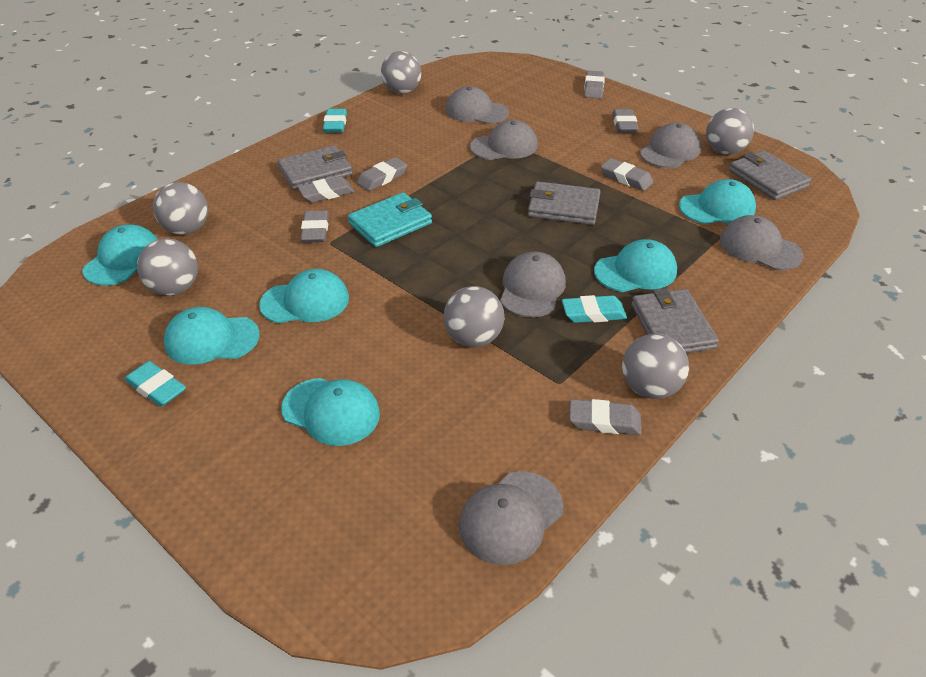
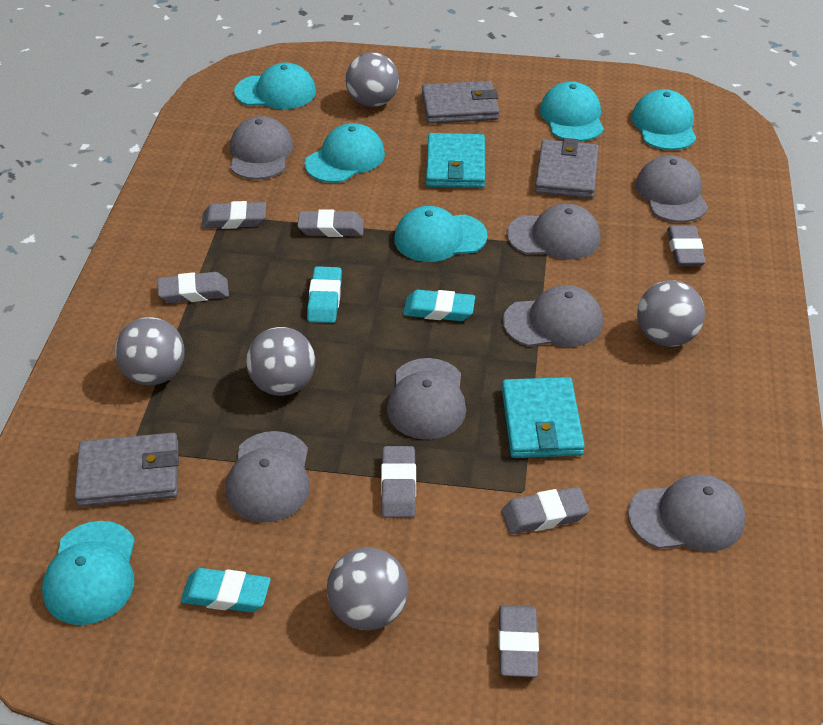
grey ball: 6 -> 5
grey cap: 6 -> 7
grey wallet: 4 -> 3
turquoise wallet: 1 -> 2

